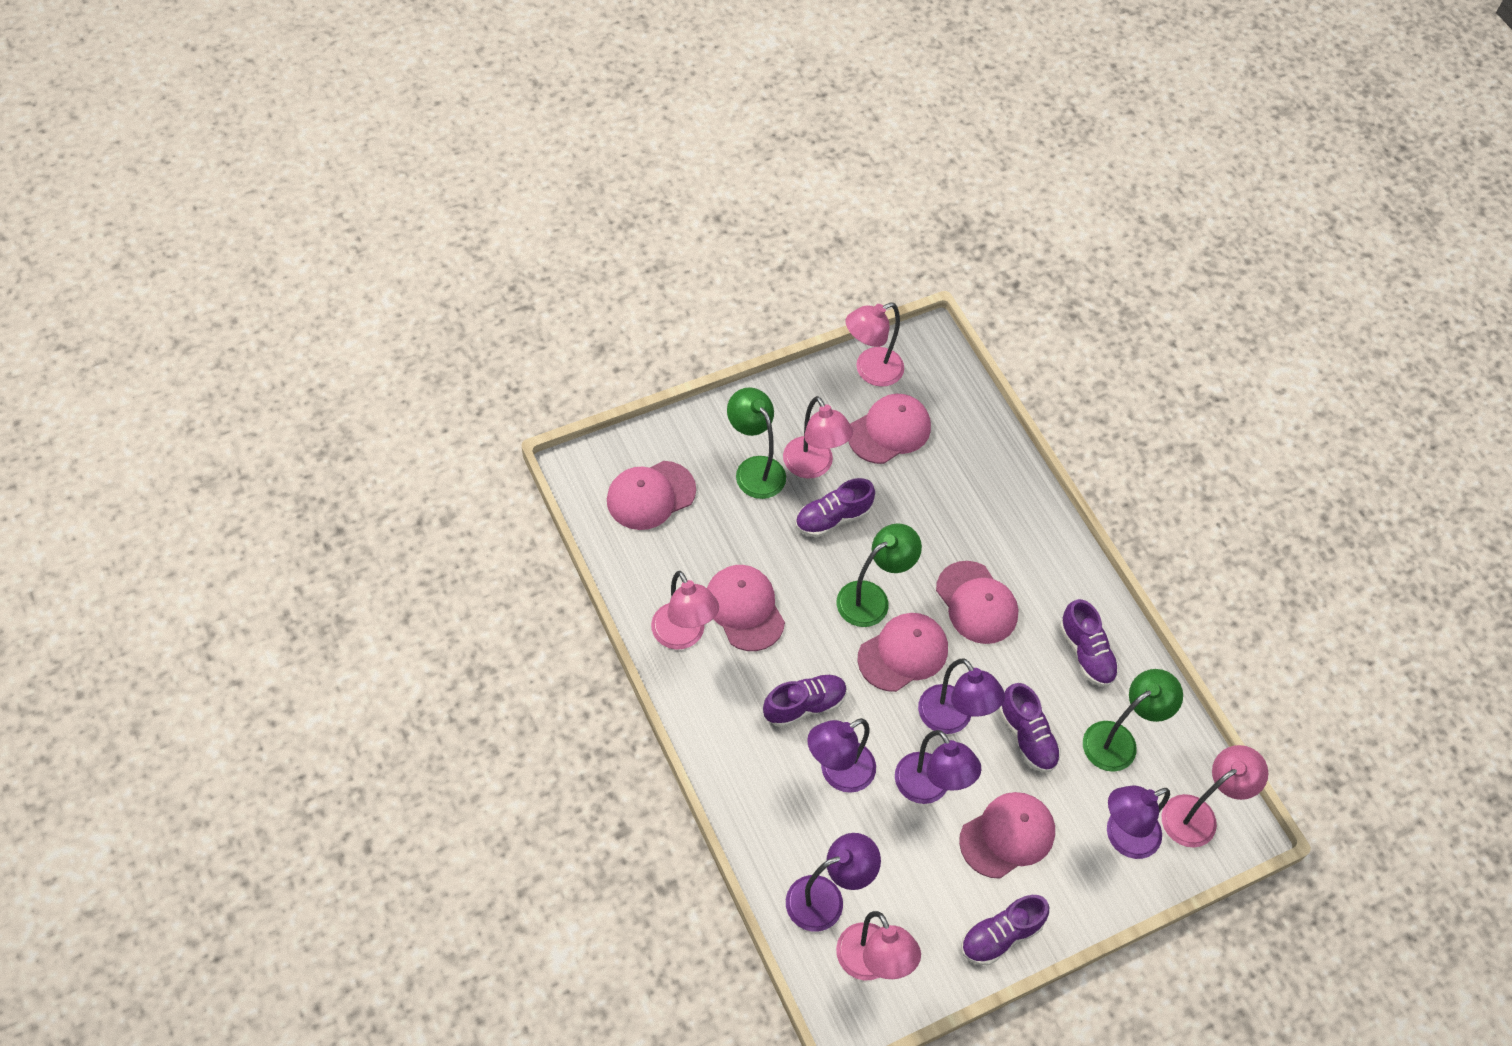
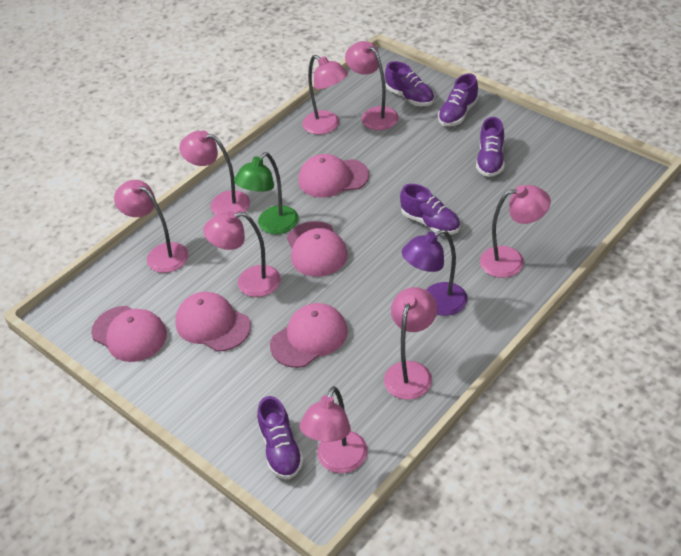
green lamp: 3 -> 1
pink cap: 6 -> 5
pink lamp: 5 -> 8
purple lamp: 5 -> 1

